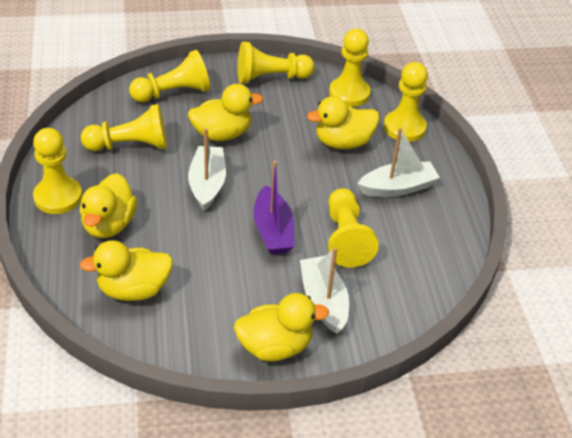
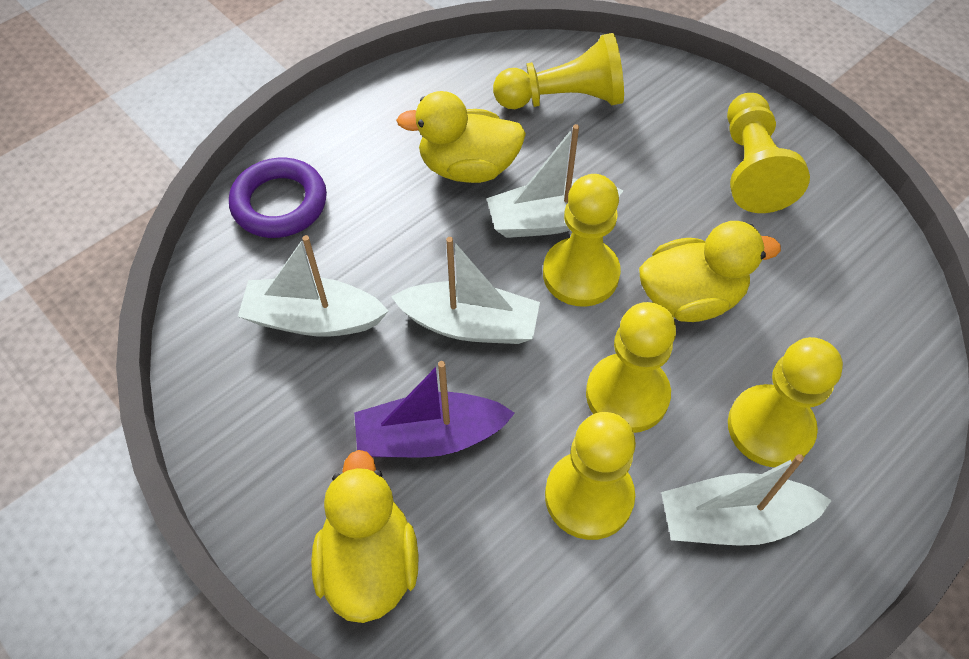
purple ring: 0 -> 1
white boat: 3 -> 4
yellow duck: 5 -> 3
yellow pawn: 7 -> 6

